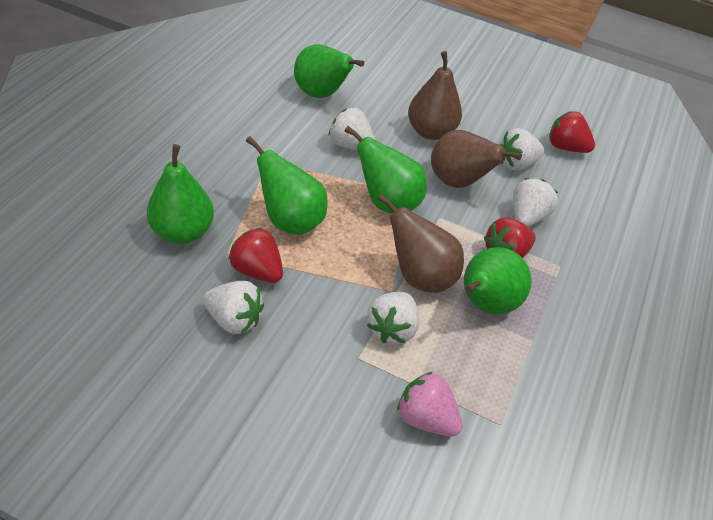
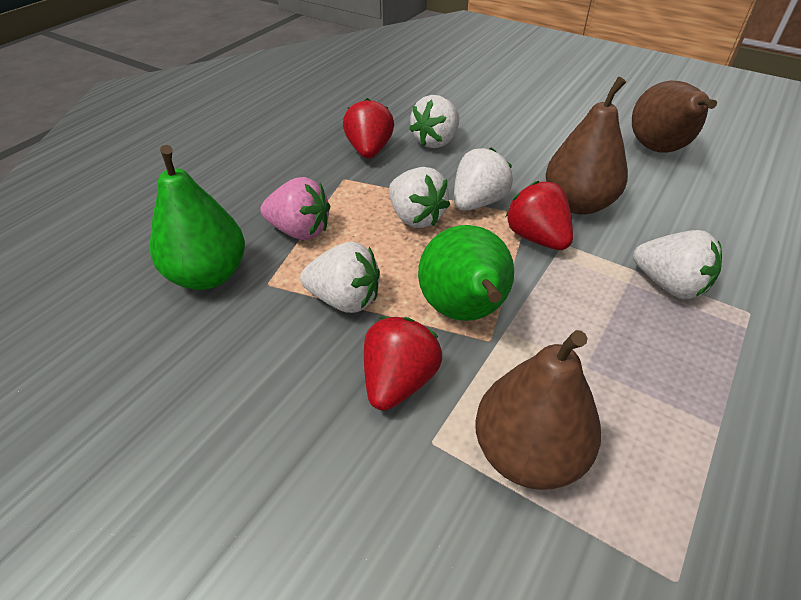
green pear: 5 -> 2

